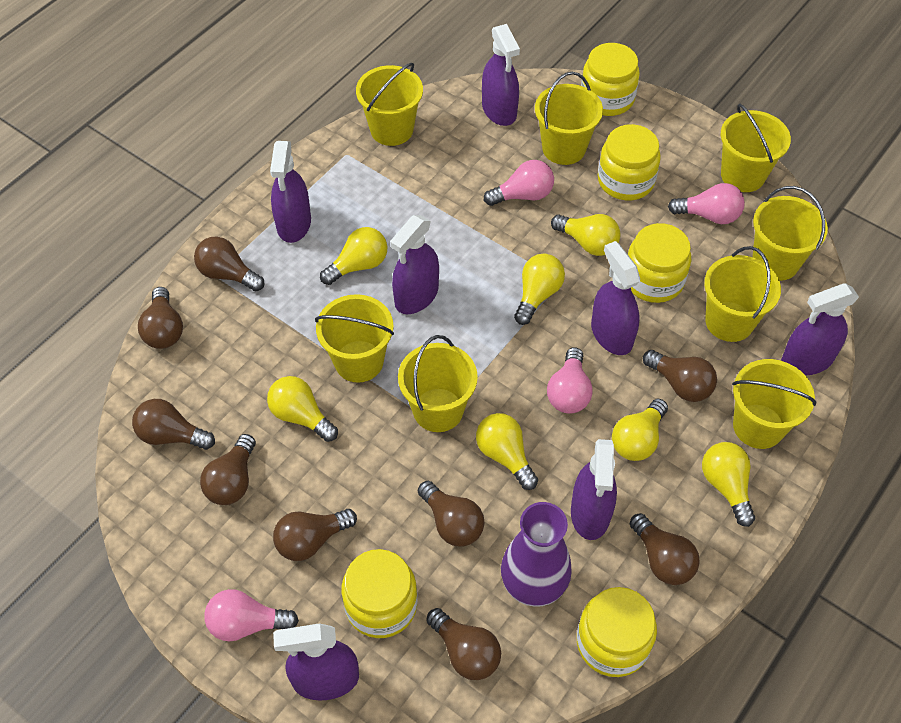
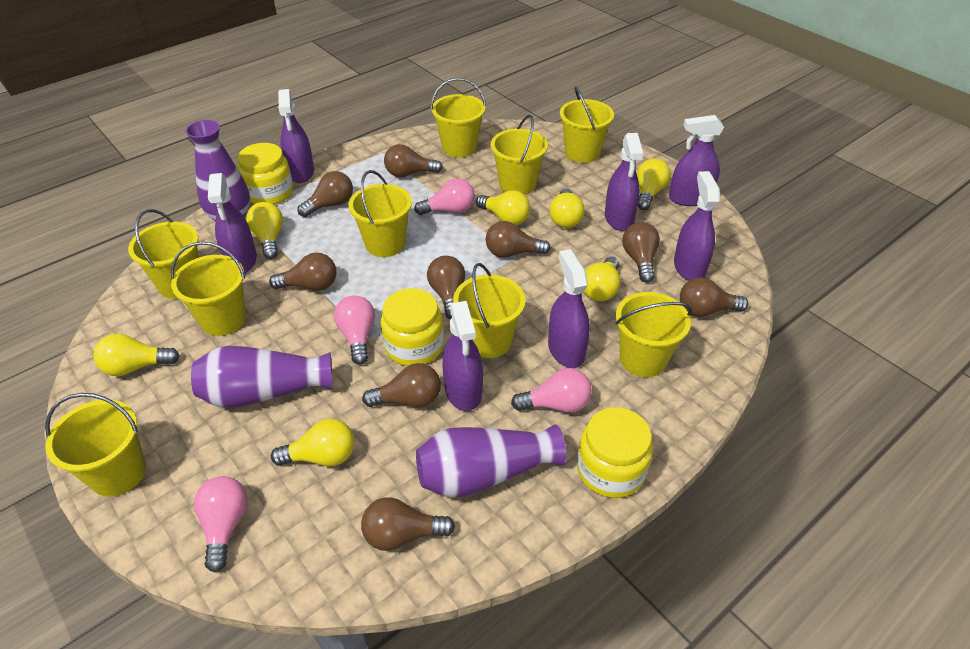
purple vase: 1 -> 3
yellow bucket: 8 -> 9
yellow jar: 5 -> 3

